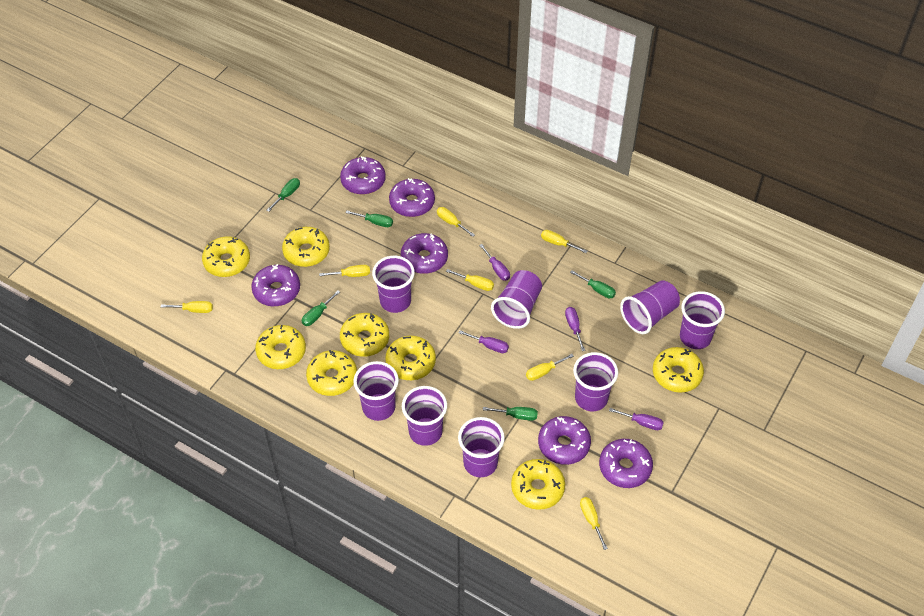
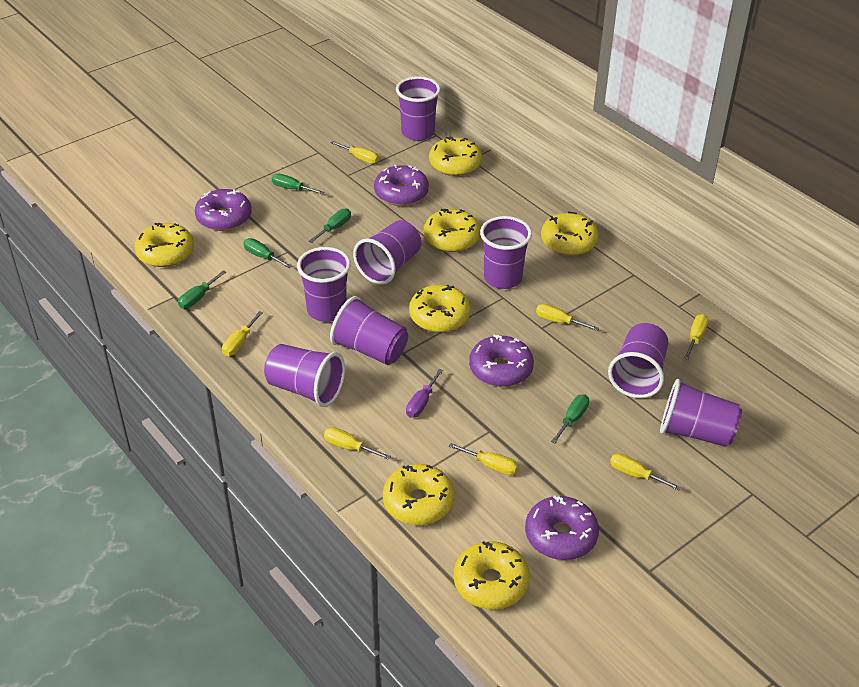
purple donut: 6 -> 4
purple screwdriver: 4 -> 1
yellow donut: 8 -> 7

